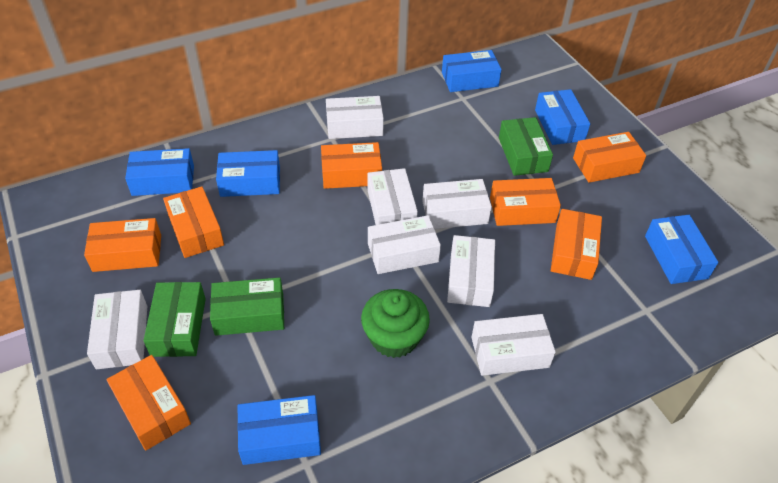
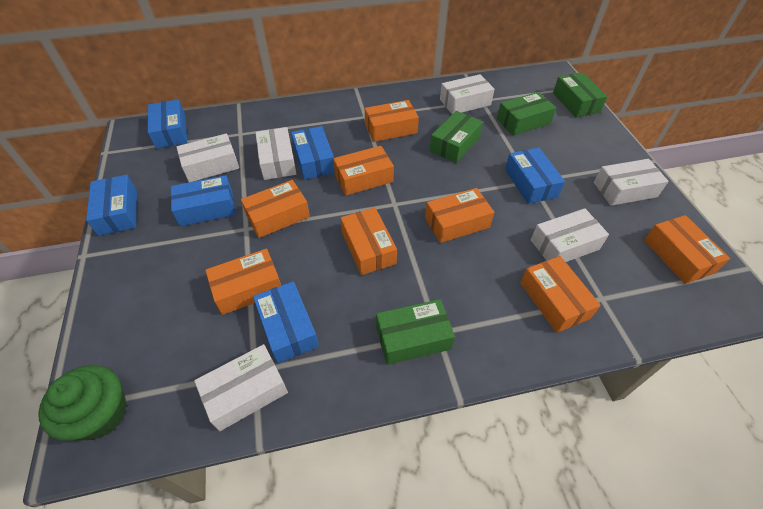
green box: 3 -> 4
orange box: 7 -> 8
white box: 7 -> 6

